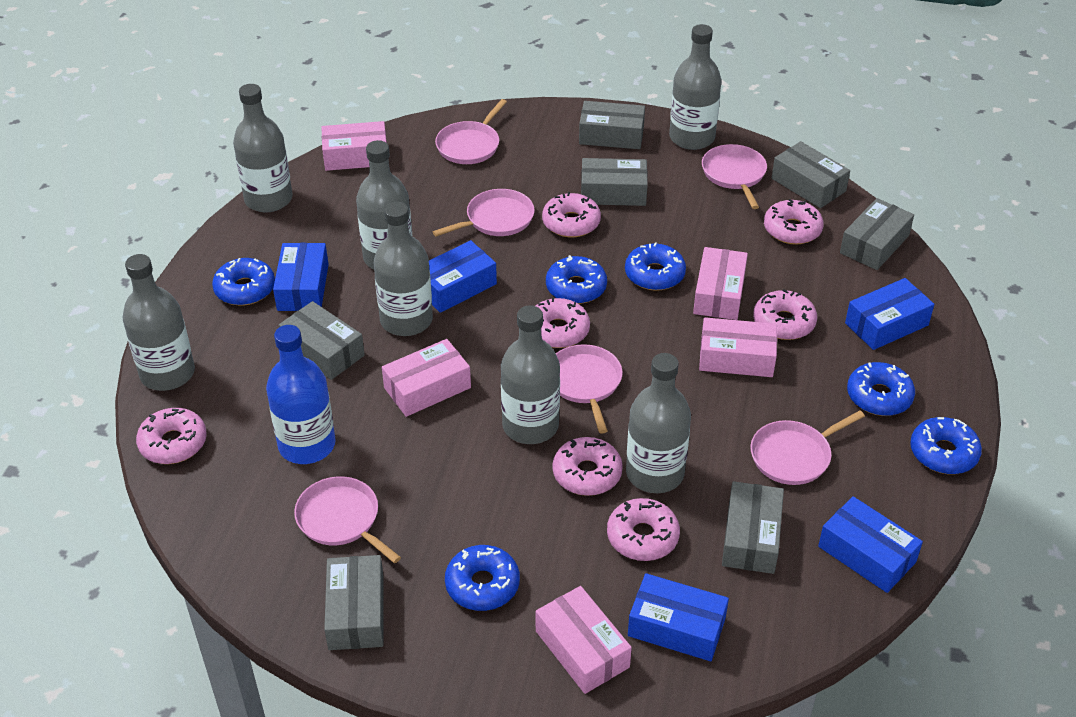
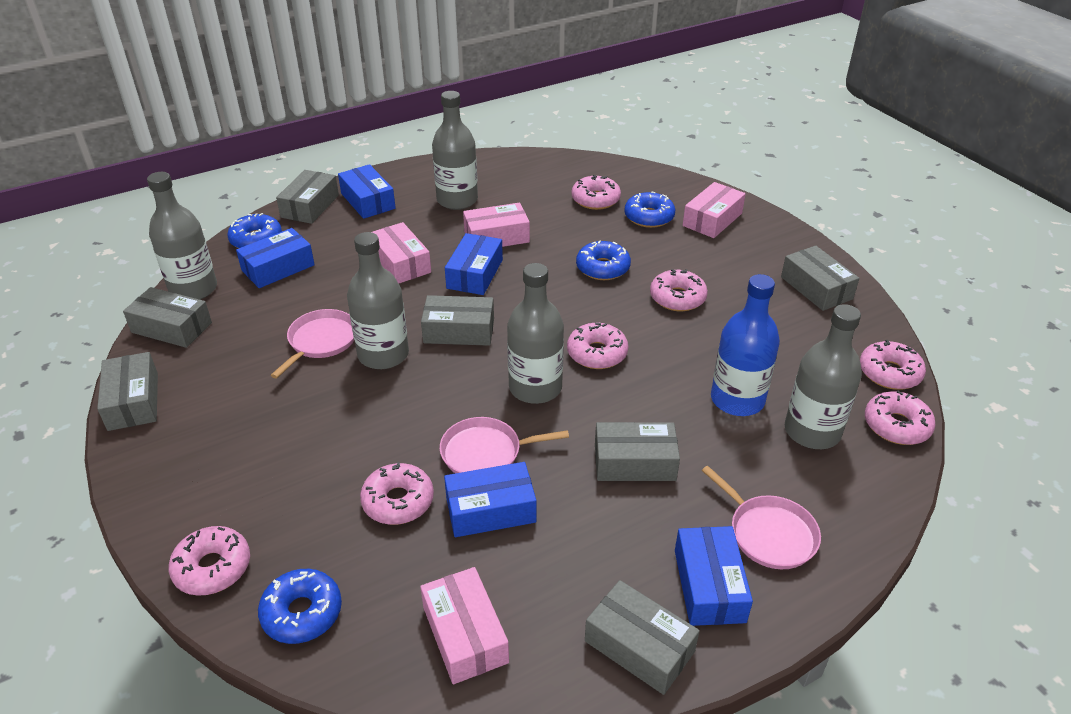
blue donut: 6 -> 4
grey bottle: 7 -> 5
pink box: 5 -> 4
pink pan: 6 -> 3

